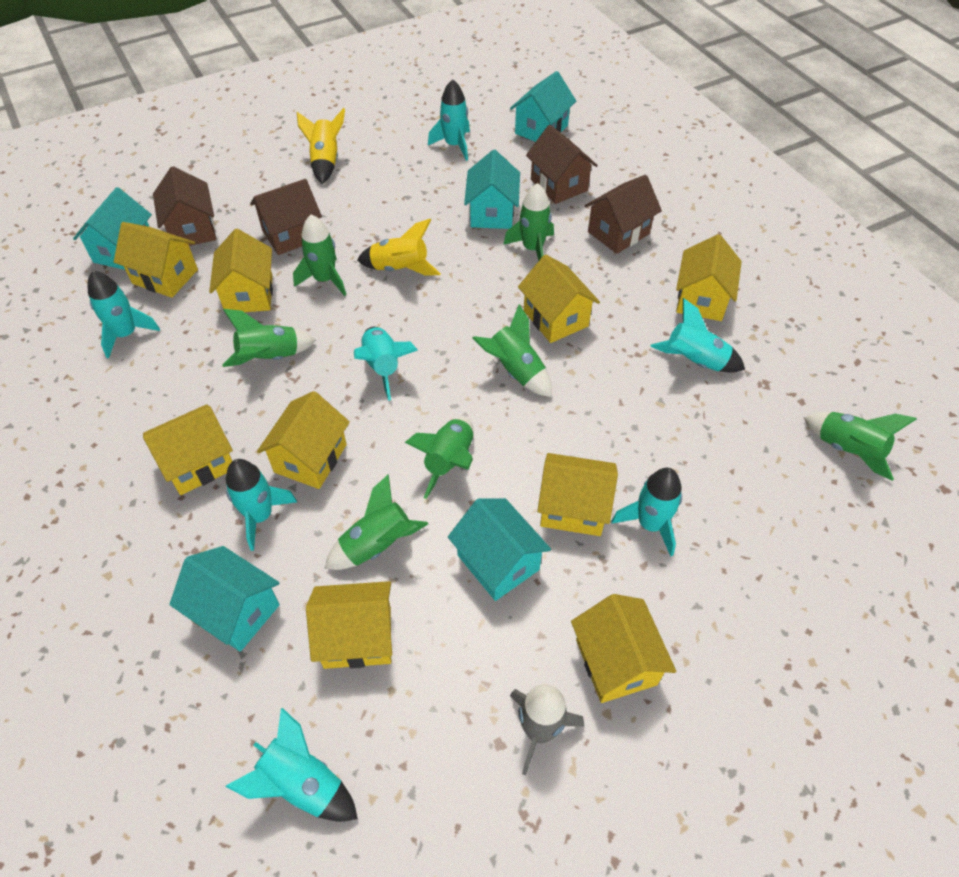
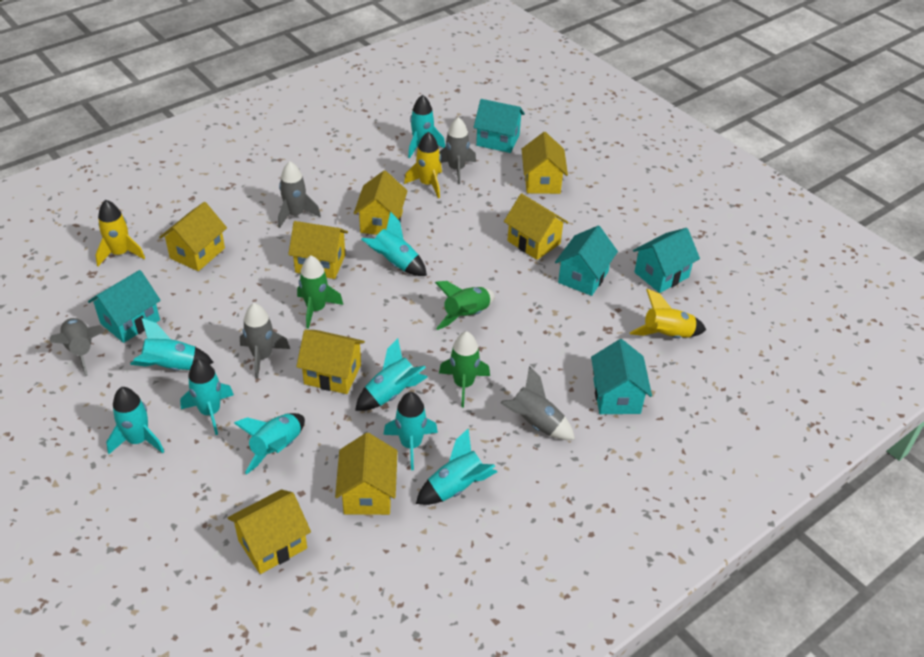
brown house: 4 -> 0
green rocket: 7 -> 3
grey rocket: 1 -> 5
turquoise rocket: 7 -> 9
yellow house: 9 -> 8
yellow rocket: 2 -> 3

